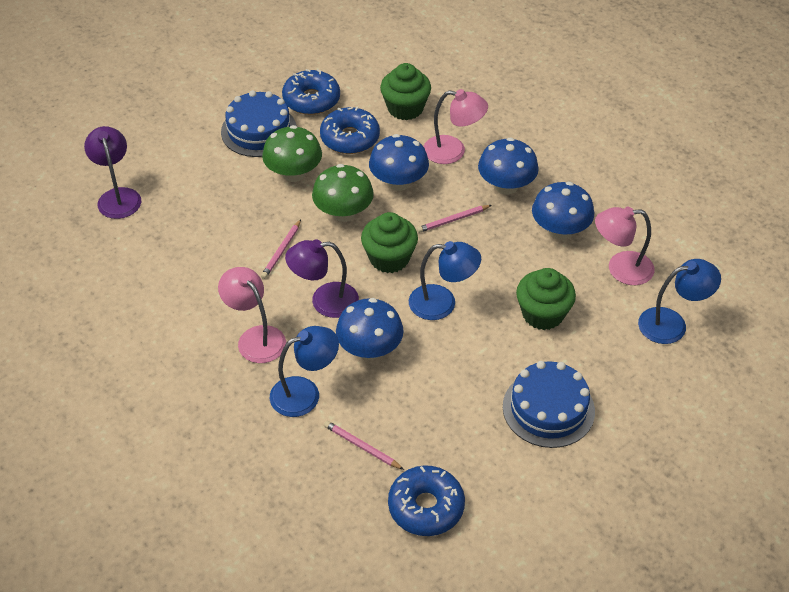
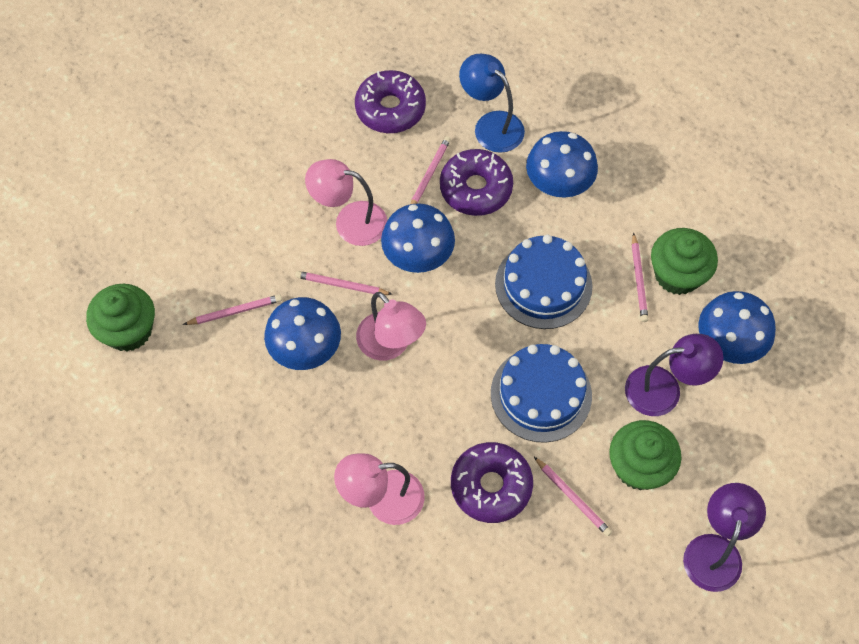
blue donut: 3 -> 0
blue lamp: 3 -> 1
green mushroom: 2 -> 0
pink pencil: 3 -> 5
purple donut: 0 -> 3

